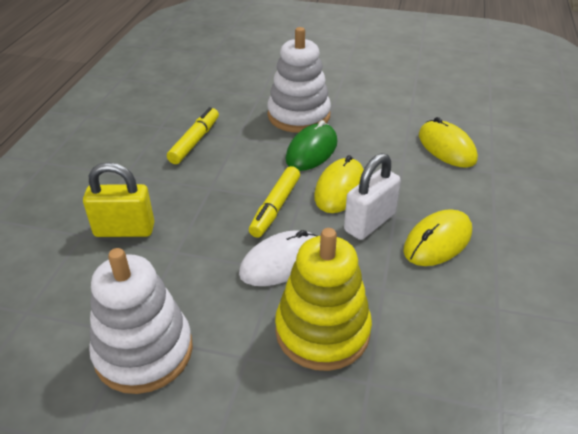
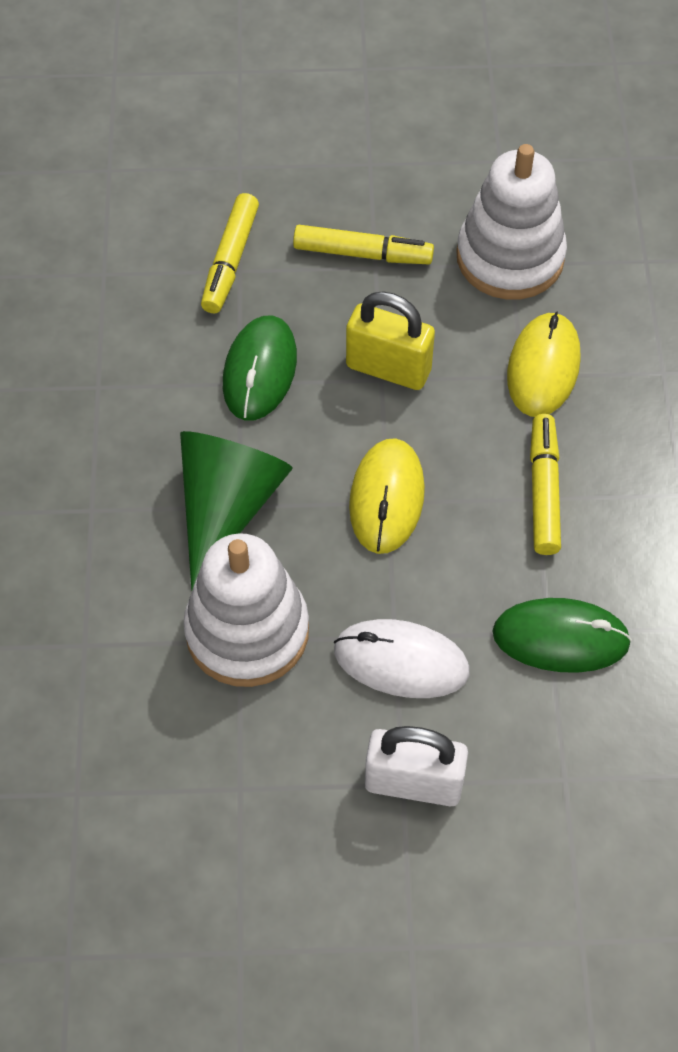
green cone: 0 -> 1
green mouse: 1 -> 2
yellow marker: 2 -> 3
yellow mouse: 3 -> 2
yellow stacking toy: 1 -> 0

